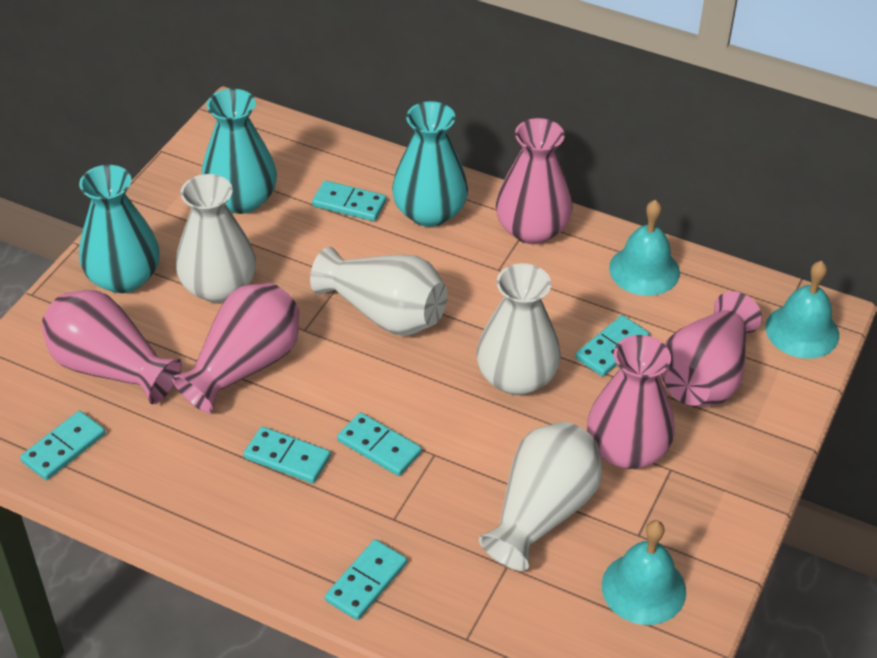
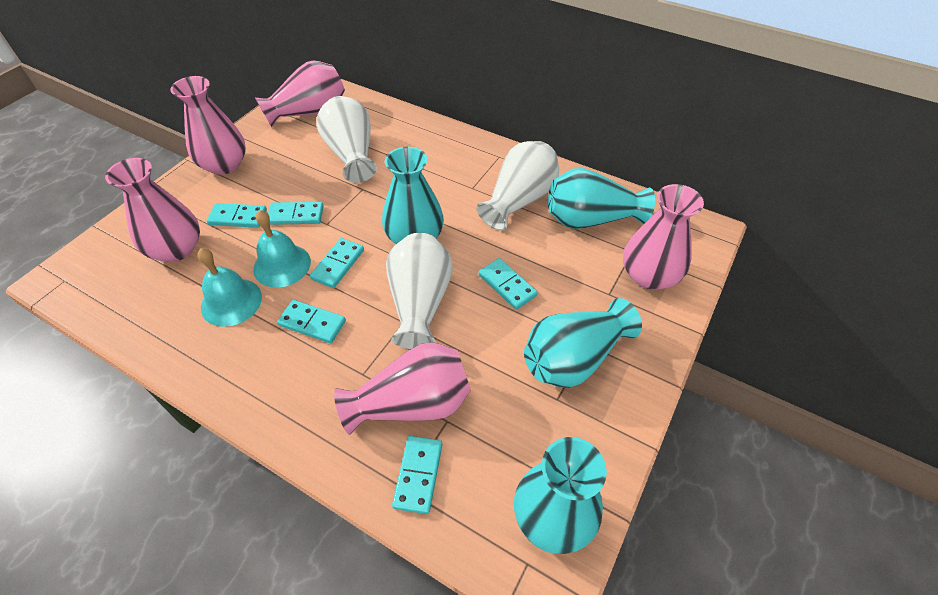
turquoise bell: 3 -> 2
turquoise vase: 3 -> 4
white vase: 4 -> 3

